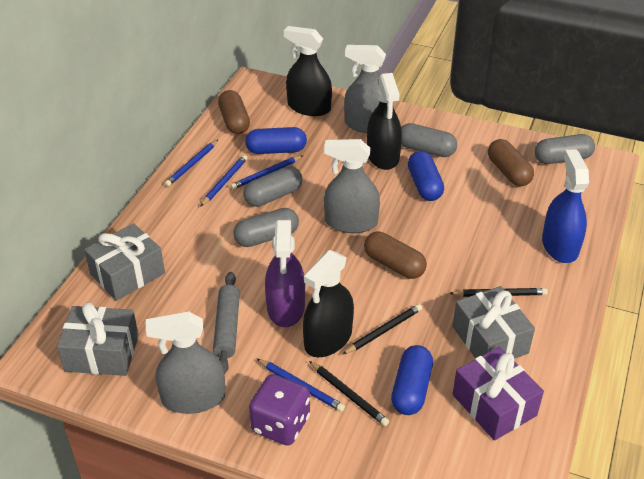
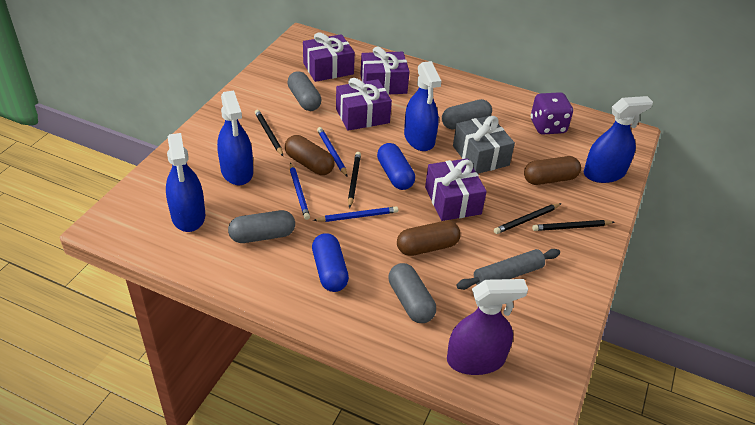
black pencil: 3 -> 4
black spray bottle: 3 -> 0
blue capsule: 3 -> 2
blue pencil: 4 -> 3
blue spray bottle: 1 -> 4
grey gift: 3 -> 1
grey spray bottle: 3 -> 0
purple gift: 1 -> 4

